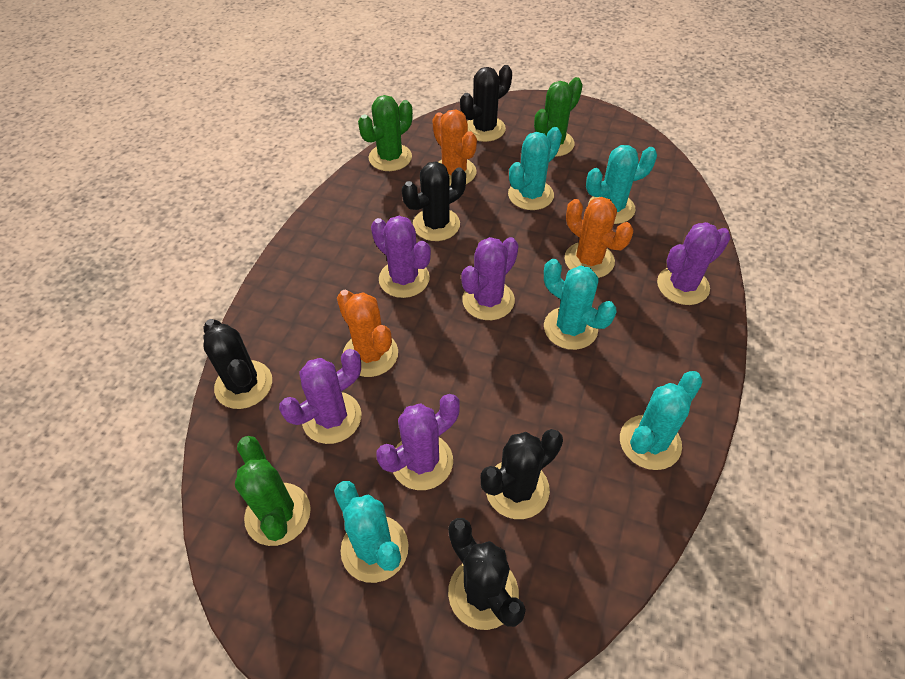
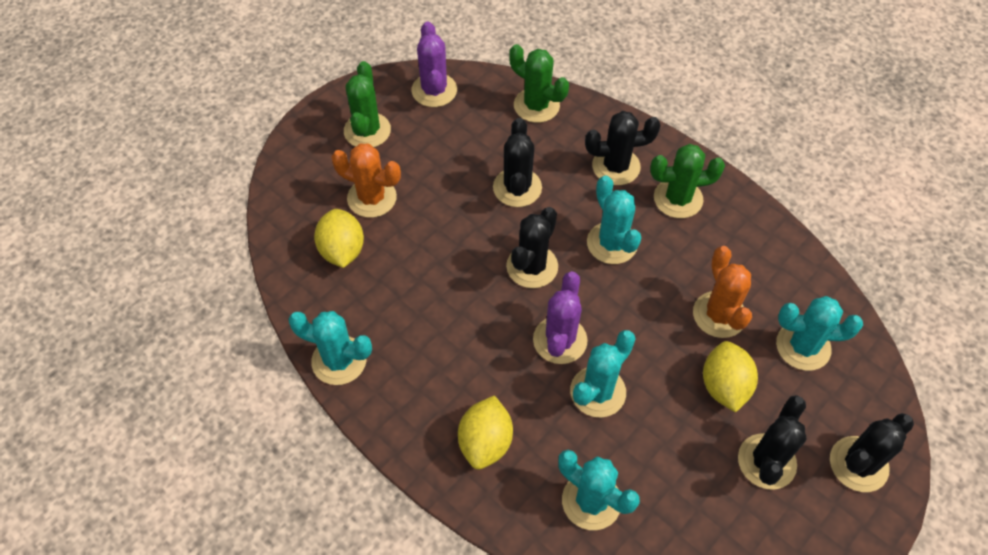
orange cactus: 3 -> 2
purple cactus: 5 -> 2
yellow lemon: 0 -> 3

